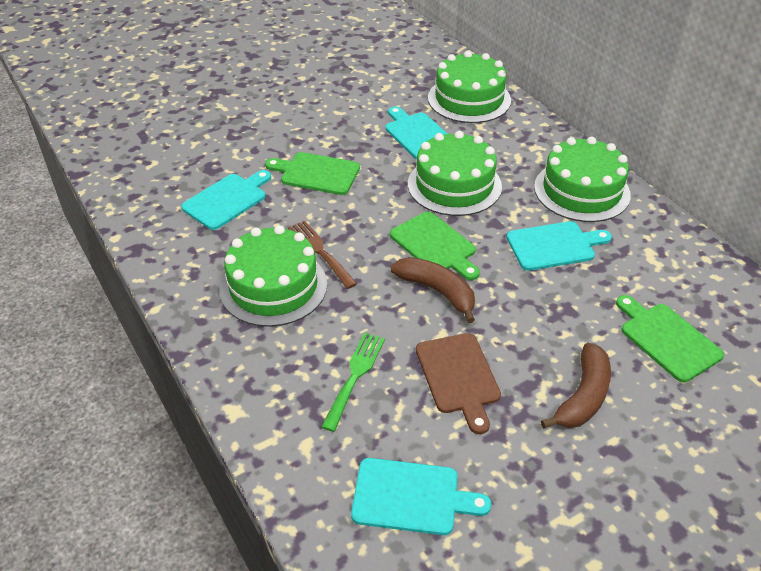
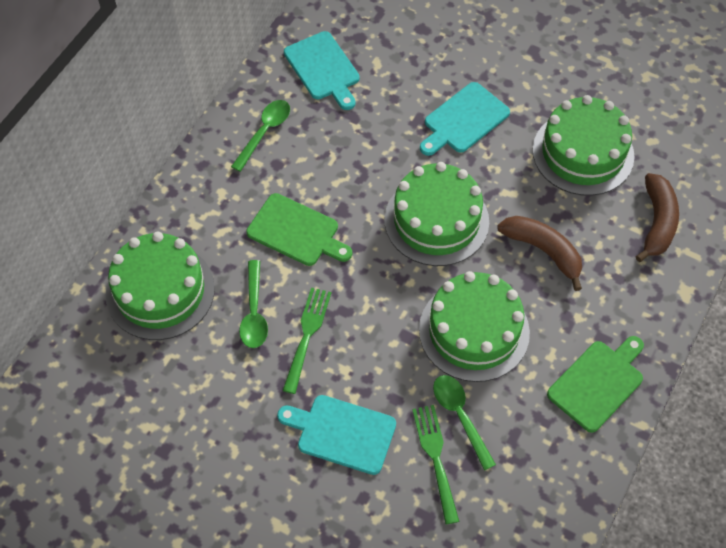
brown cutting board: 1 -> 0
brown fork: 1 -> 0
green cutting board: 3 -> 2
green fork: 1 -> 2
green spoon: 0 -> 3
turquoise cutting board: 4 -> 3

